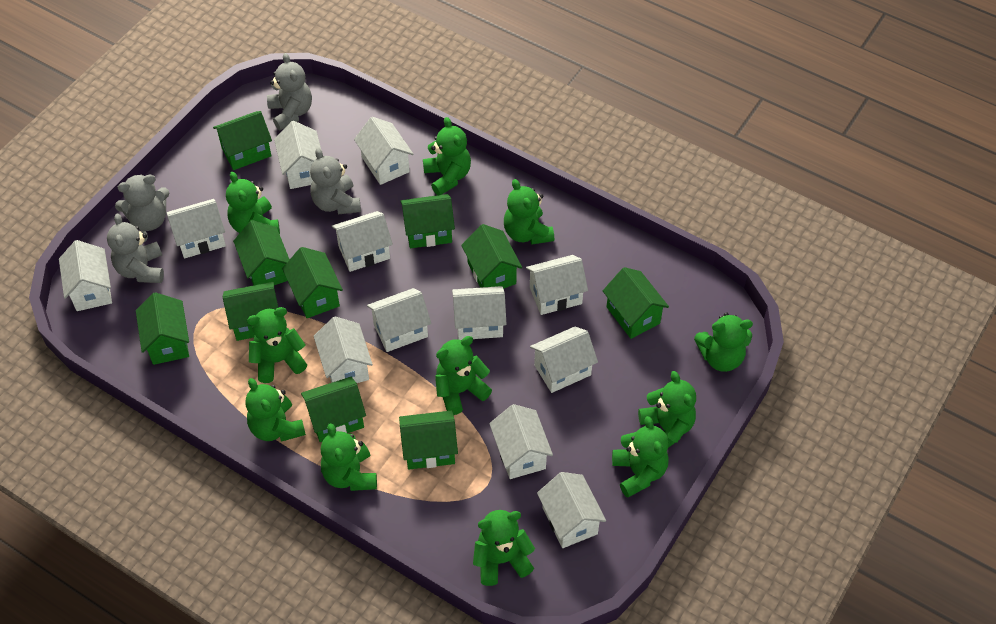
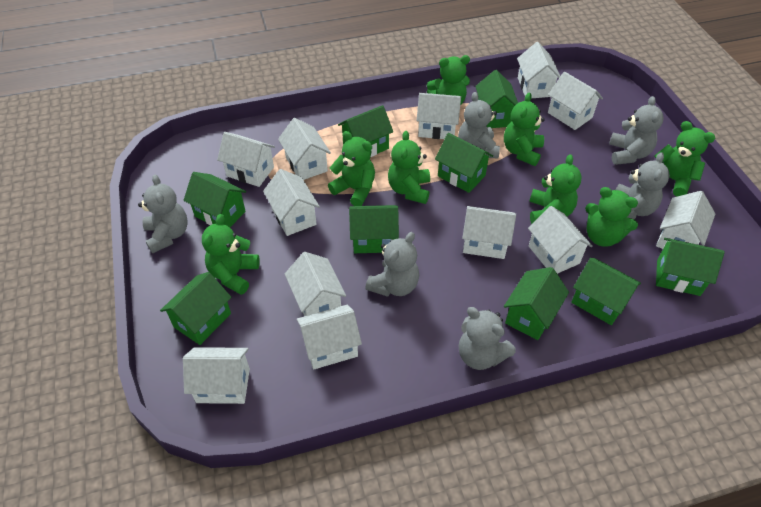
green house: 10 -> 9
green teddy bear: 11 -> 8
grey teddy bear: 4 -> 6

